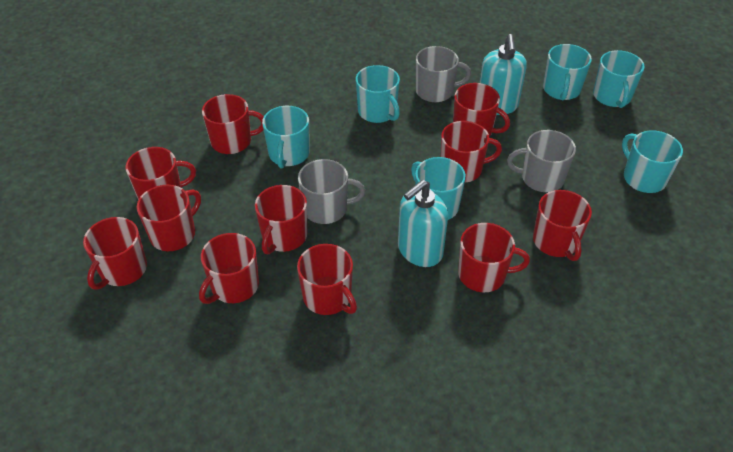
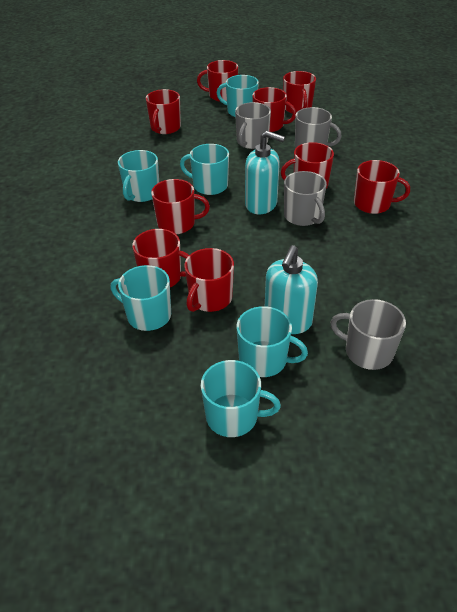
grey mug: 3 -> 4
red mug: 11 -> 9

